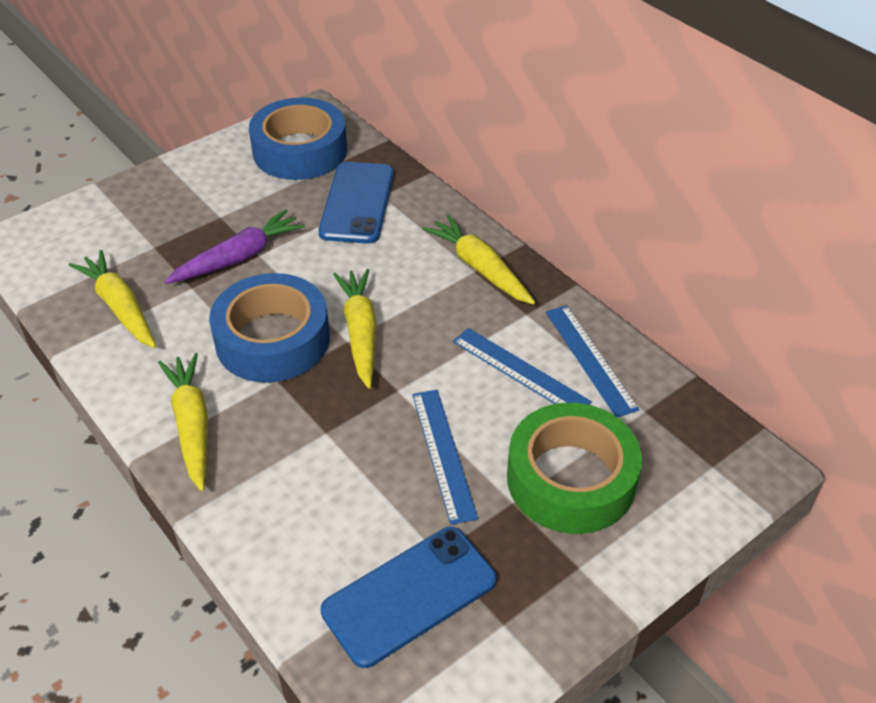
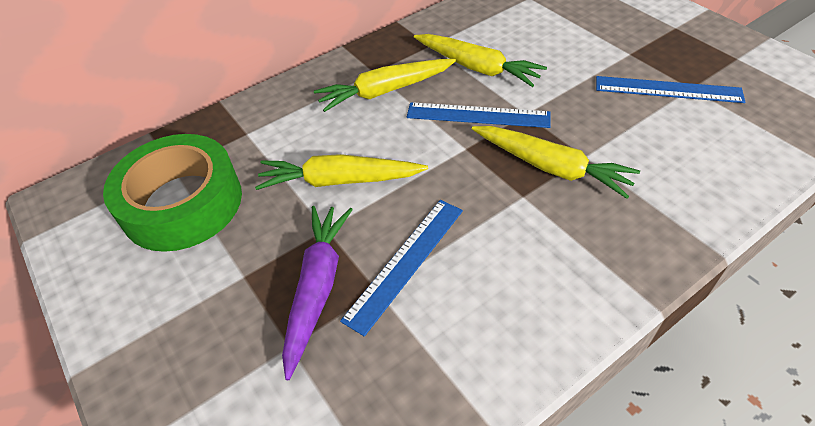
blue phone: 2 -> 0
blue tape: 2 -> 0

